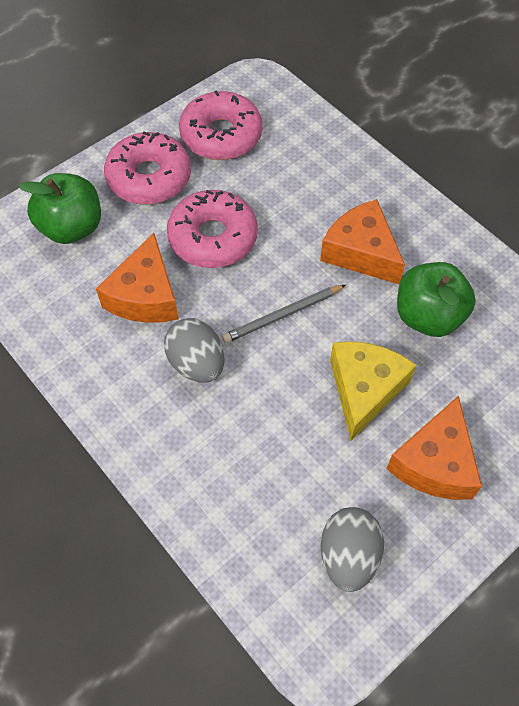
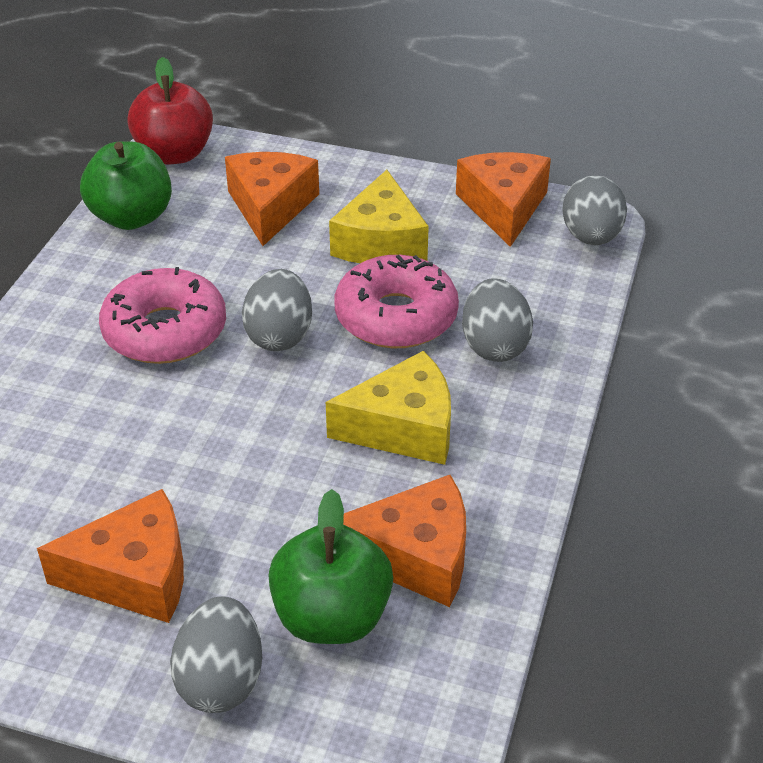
grey egg: 2 -> 4
grey pencil: 1 -> 0
orange cheese: 3 -> 4
pink donut: 3 -> 2
red apple: 0 -> 1
yellow cheese: 1 -> 2

